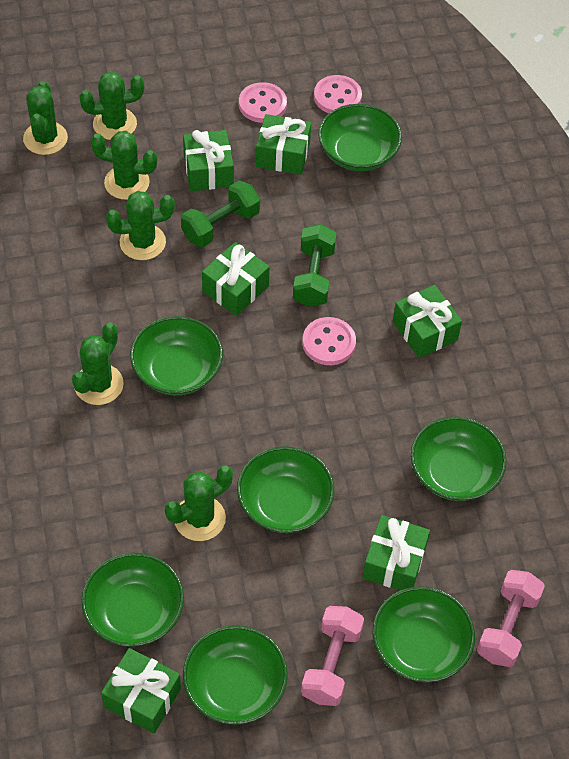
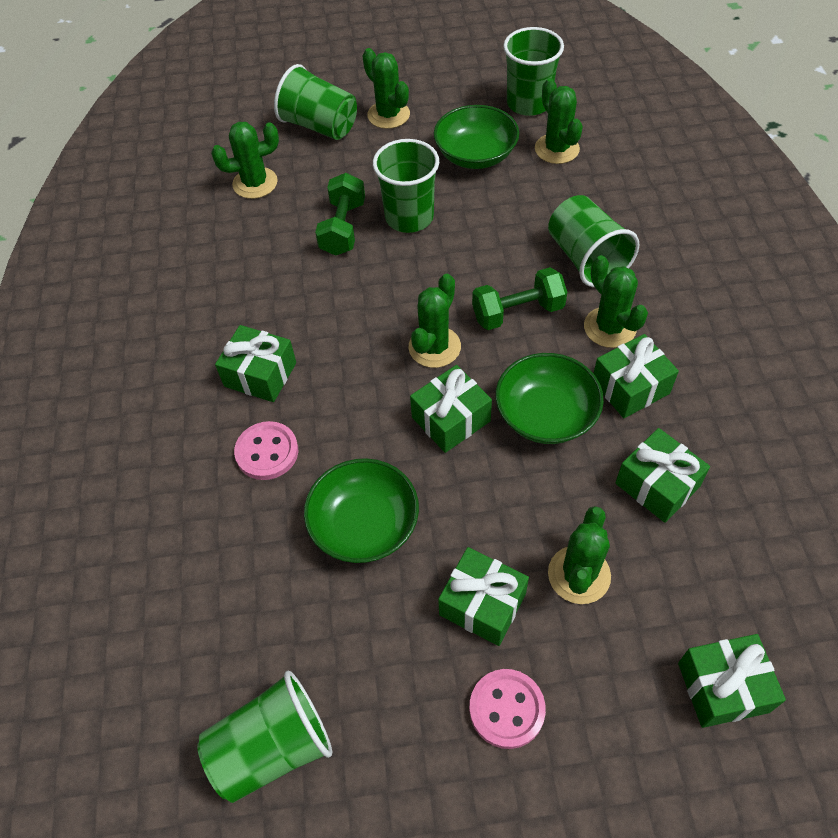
green bowl: 7 -> 3
green cup: 0 -> 5
pink button: 3 -> 2
pink dumbbell: 2 -> 0

